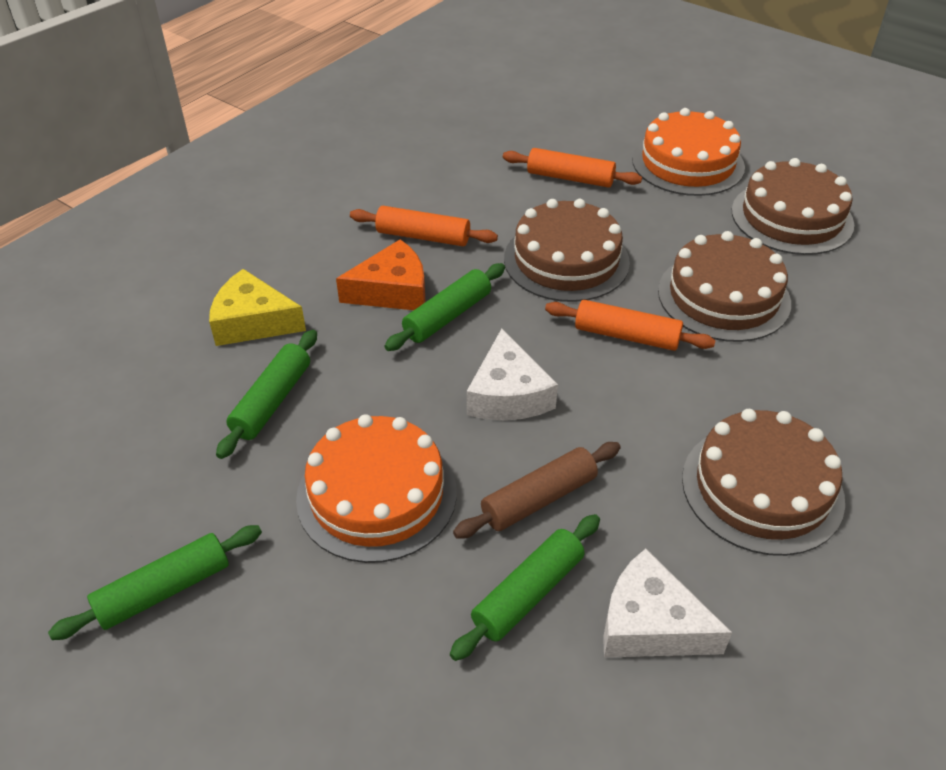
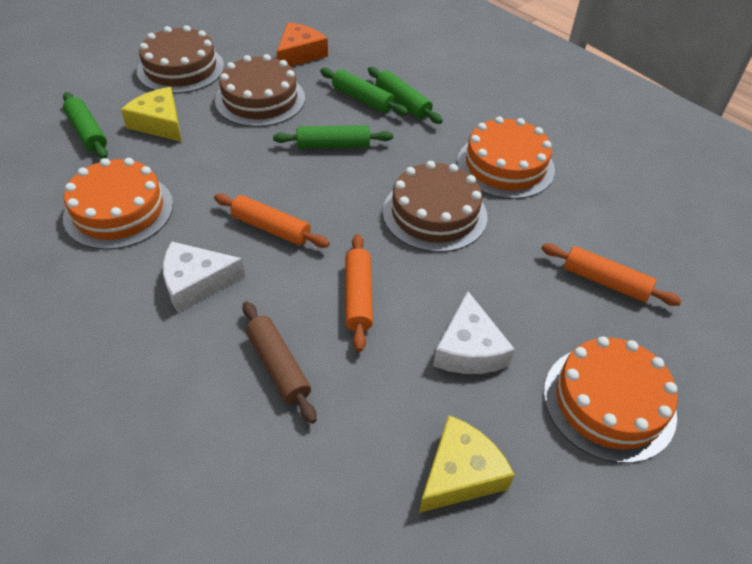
brown cake: 4 -> 3
orange cake: 2 -> 3
yellow cheese: 1 -> 2

